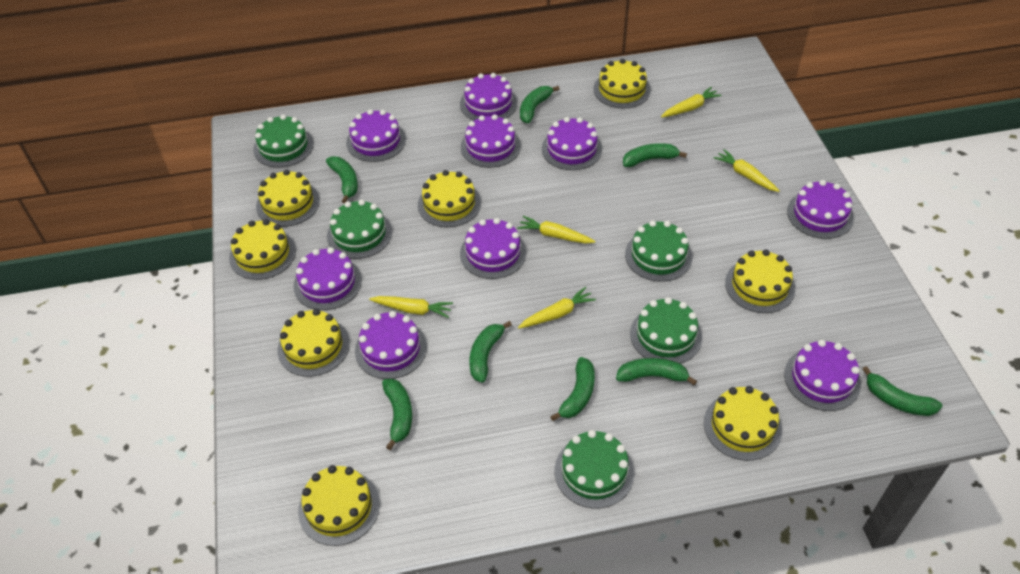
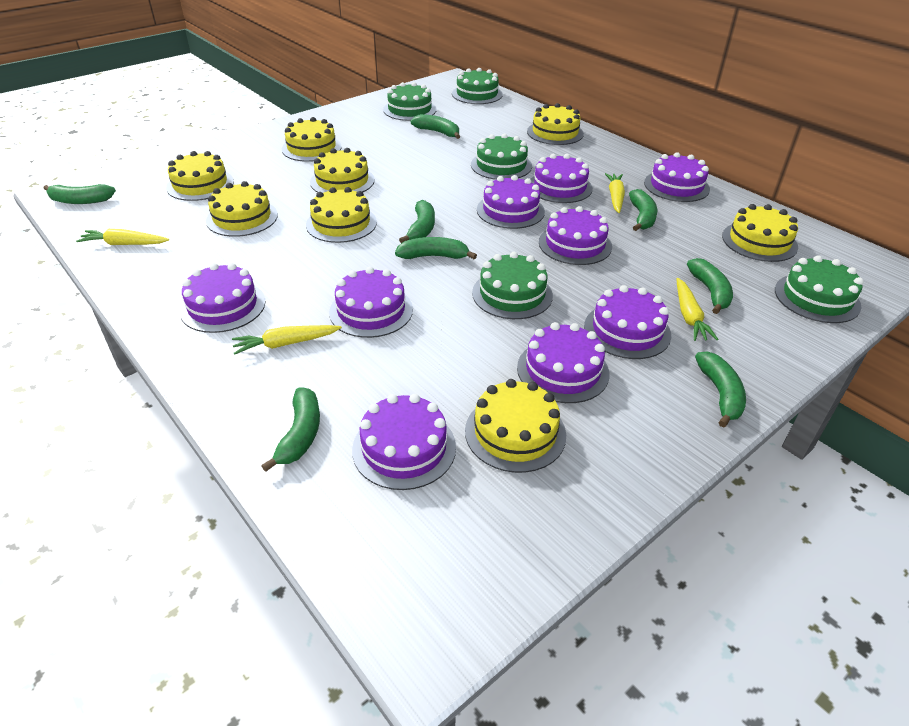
yellow carrot: 5 -> 4

